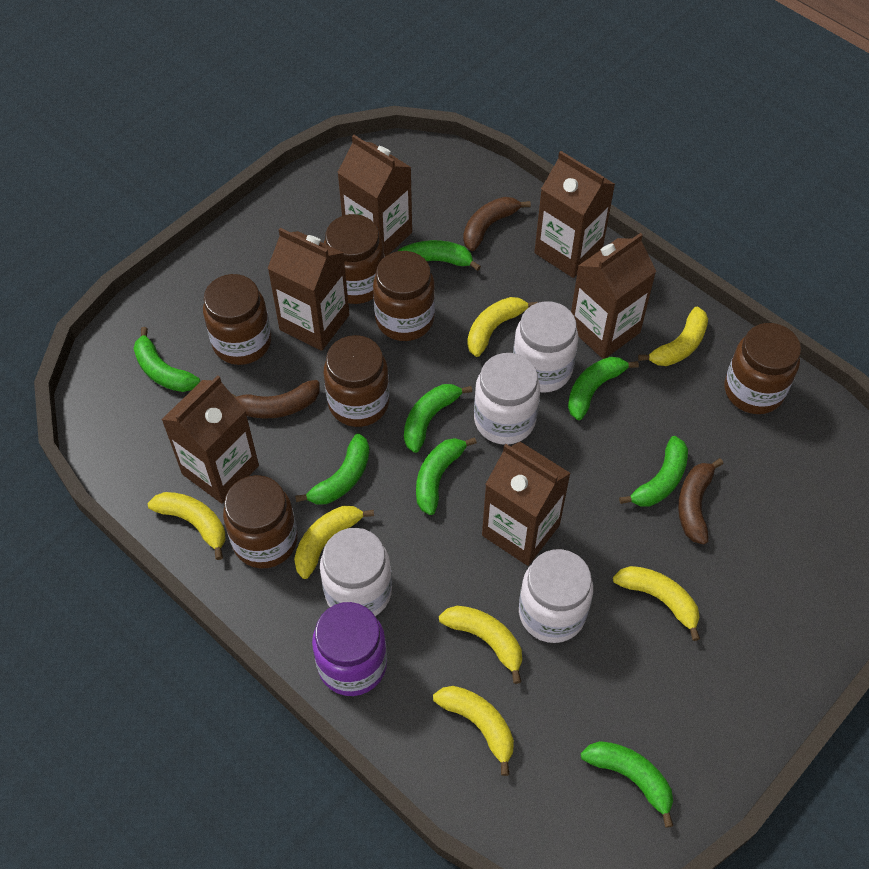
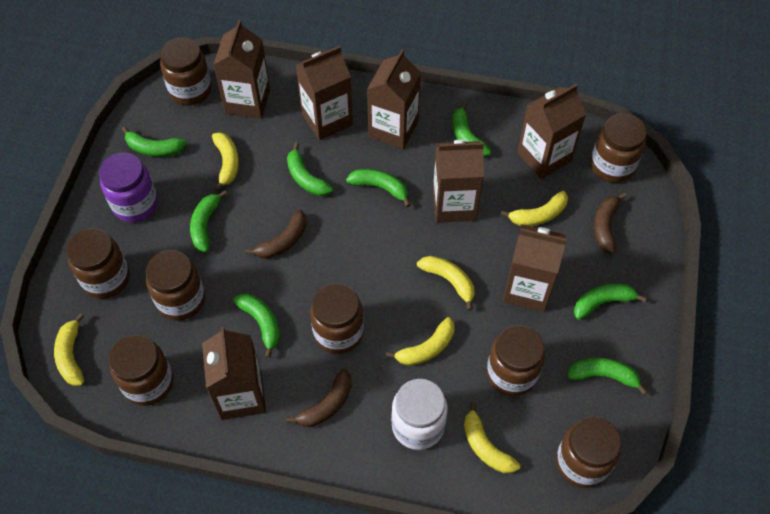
brown carton: 6 -> 7
brown jar: 6 -> 8
white jar: 4 -> 1
yellow banana: 7 -> 6

